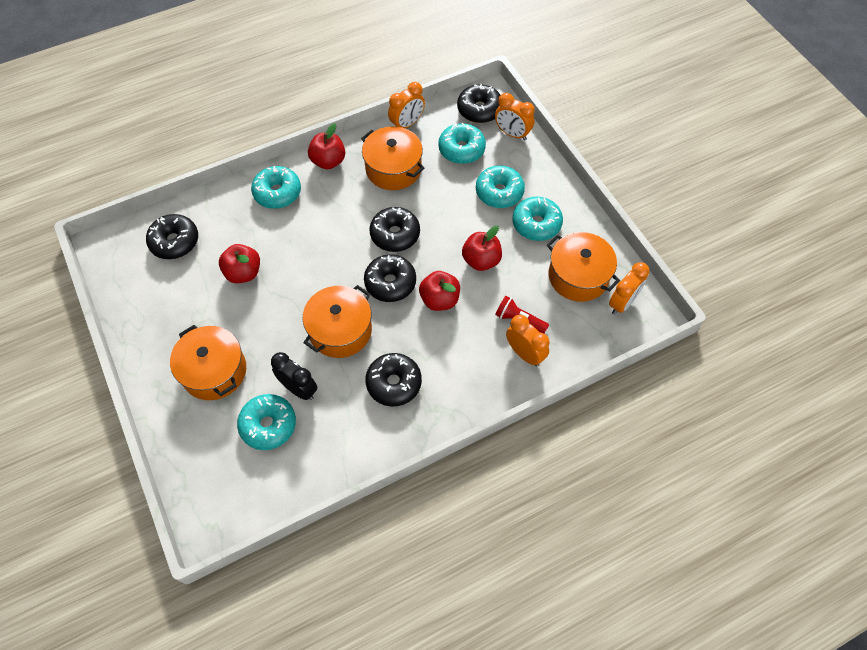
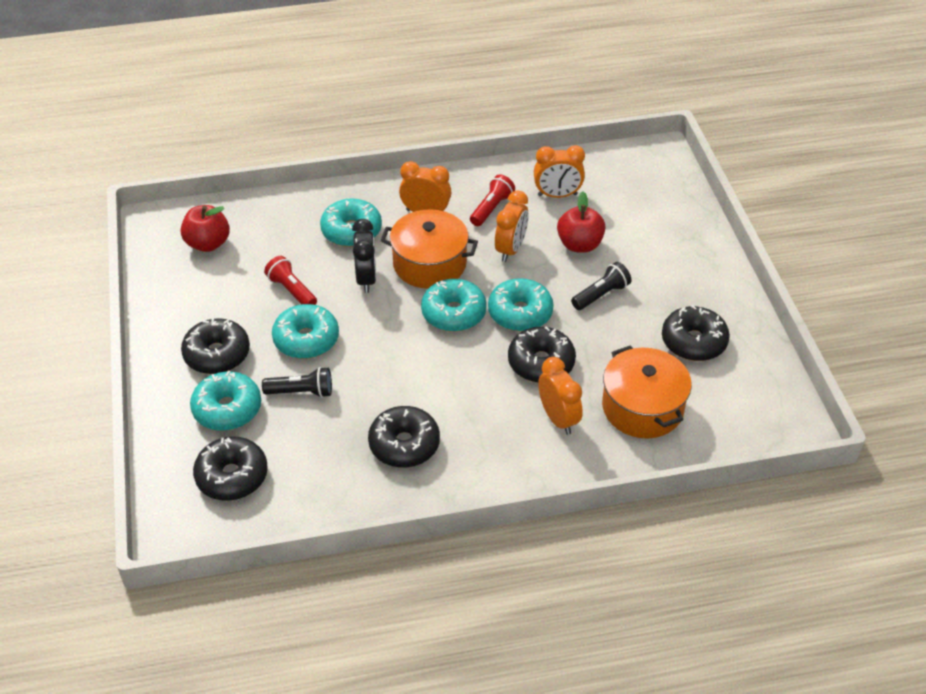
black flashlight: 0 -> 2
orange pot: 4 -> 2
red apple: 4 -> 2
red flashlight: 1 -> 2

